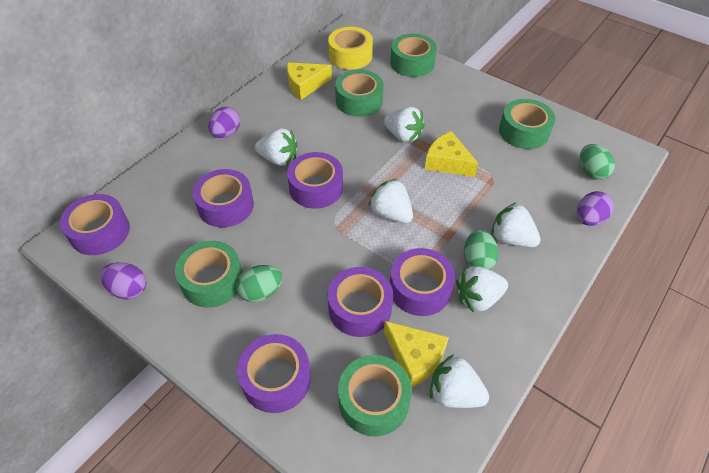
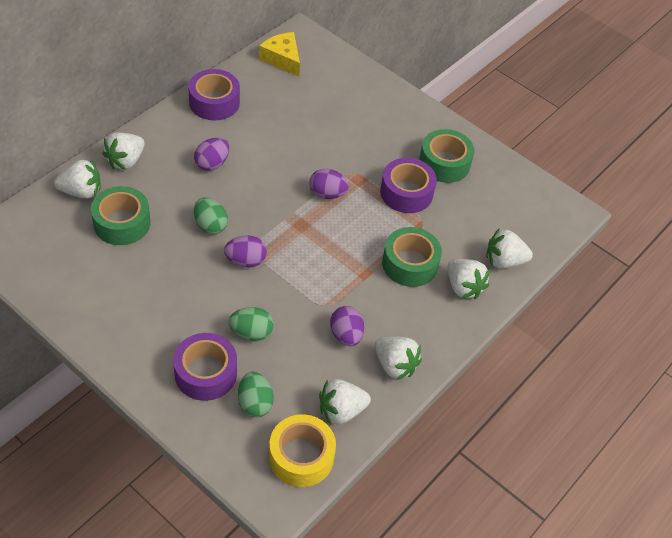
green tape: 5 -> 3
purple egg: 3 -> 4
purple tape: 6 -> 3
yellow cheese: 3 -> 1

